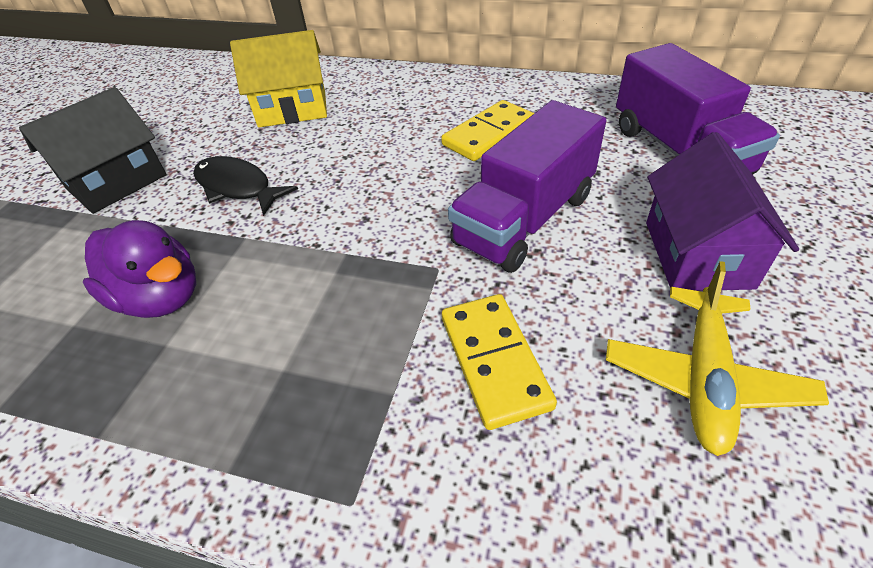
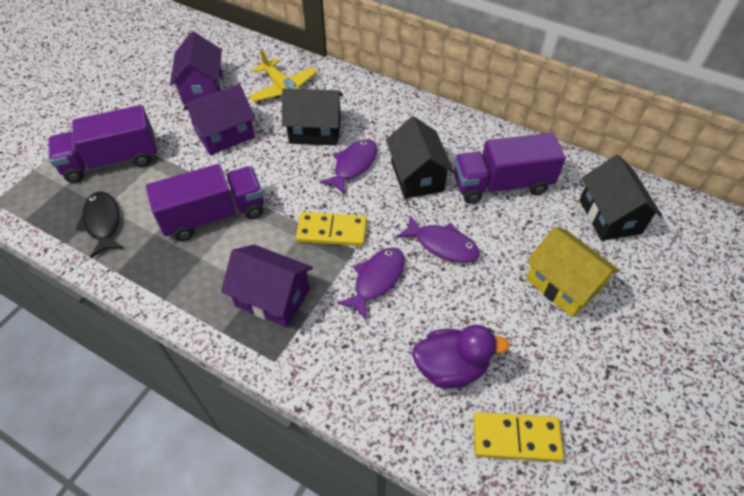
black house: 1 -> 3
purple fish: 0 -> 3
purple house: 1 -> 3
purple truck: 2 -> 3

